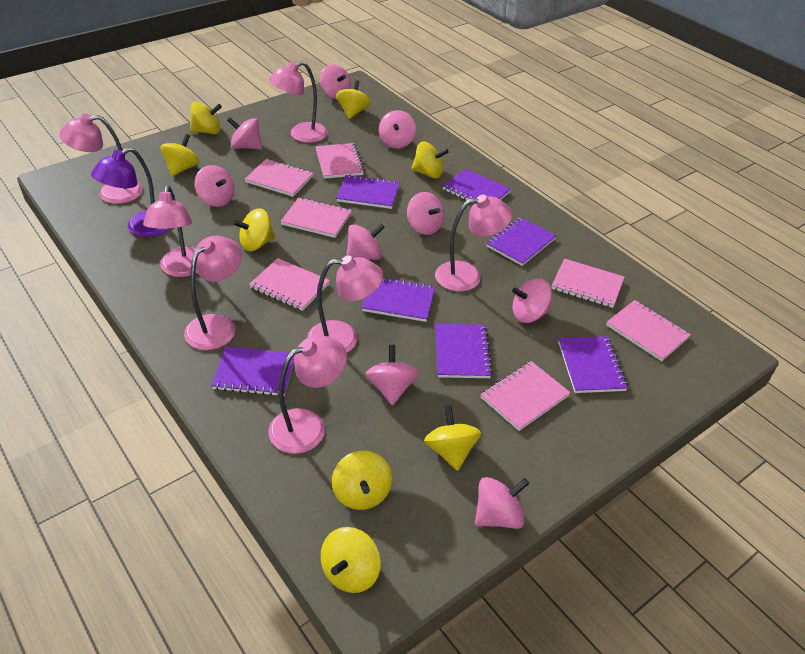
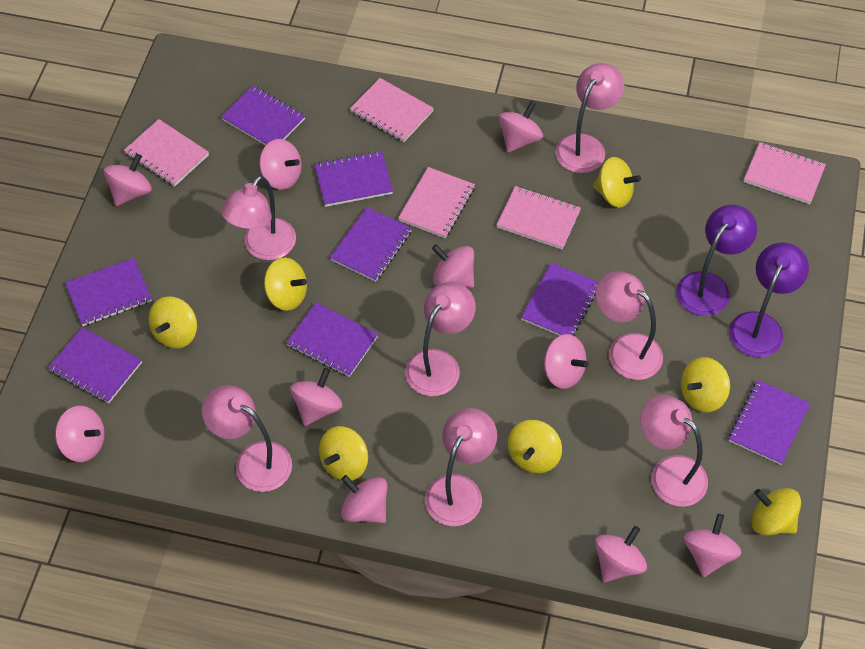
pink notebook: 7 -> 5
pink spinning top: 9 -> 10
purple lamp: 1 -> 2
purple notebook: 7 -> 8
yellow spinning top: 8 -> 7

